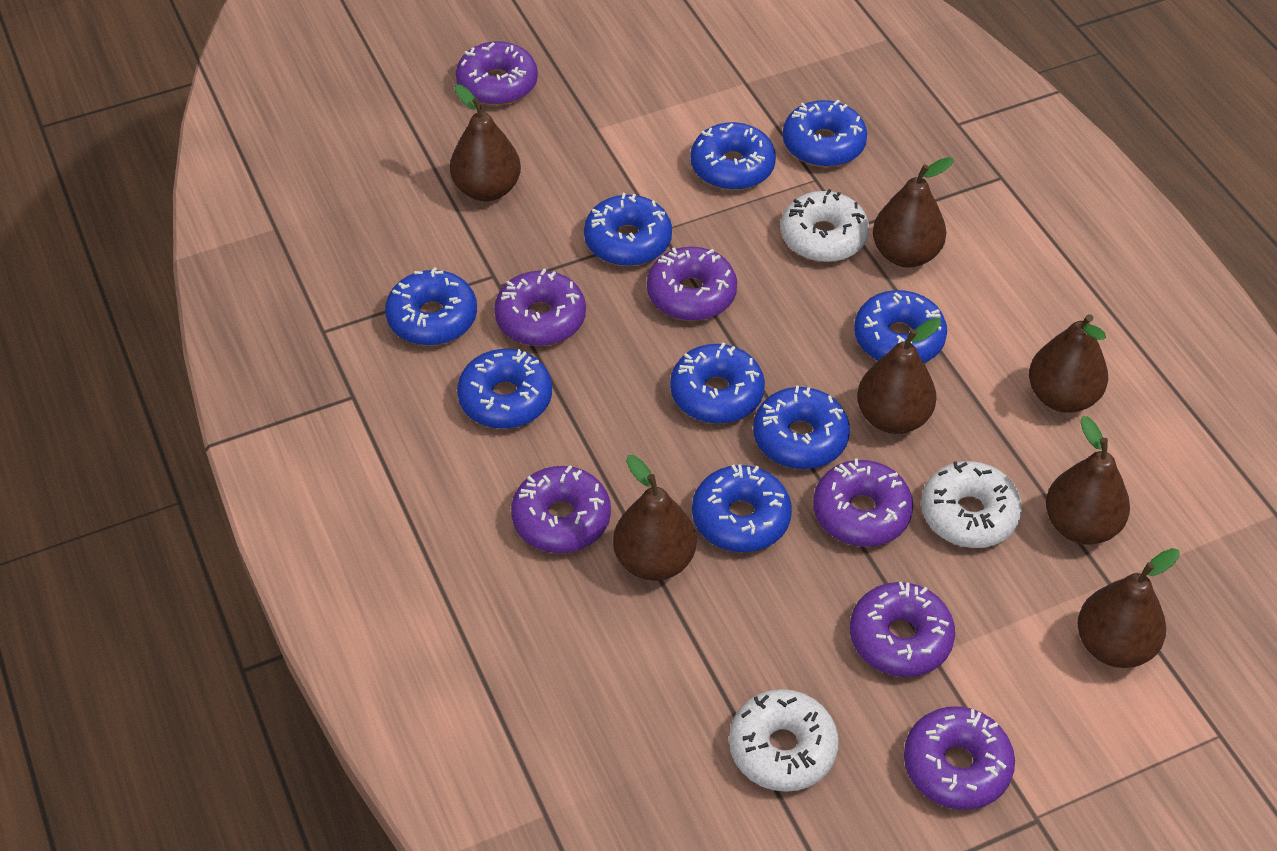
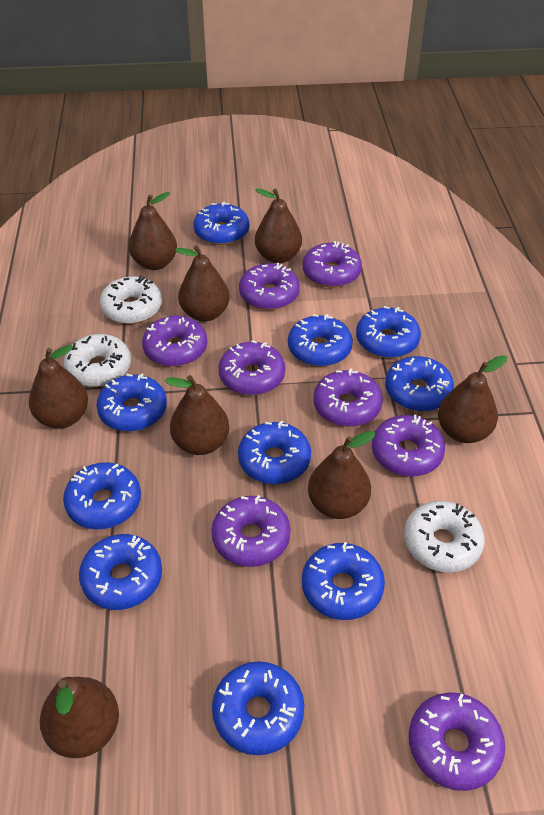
blue donut: 9 -> 10
brown pear: 7 -> 8
purple donut: 7 -> 8

